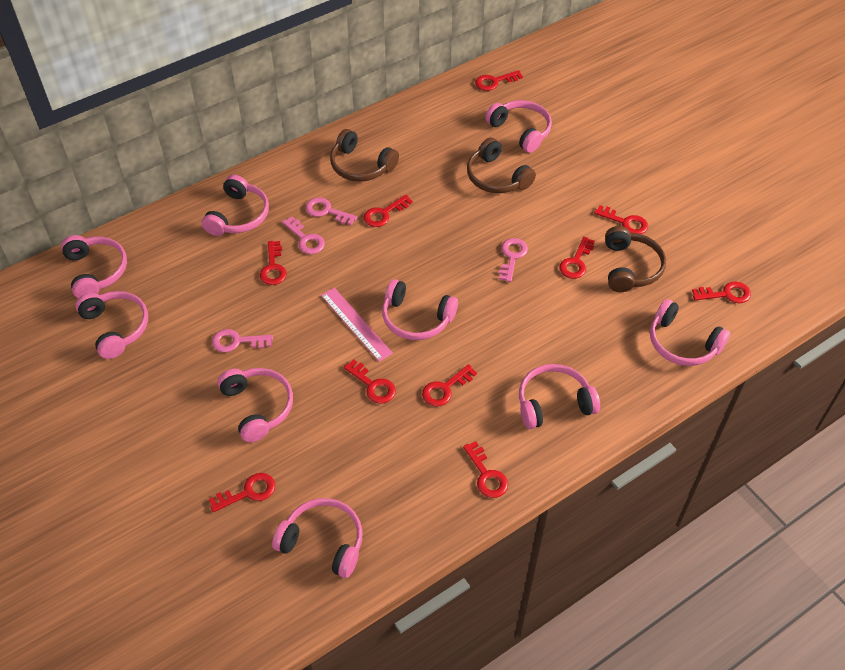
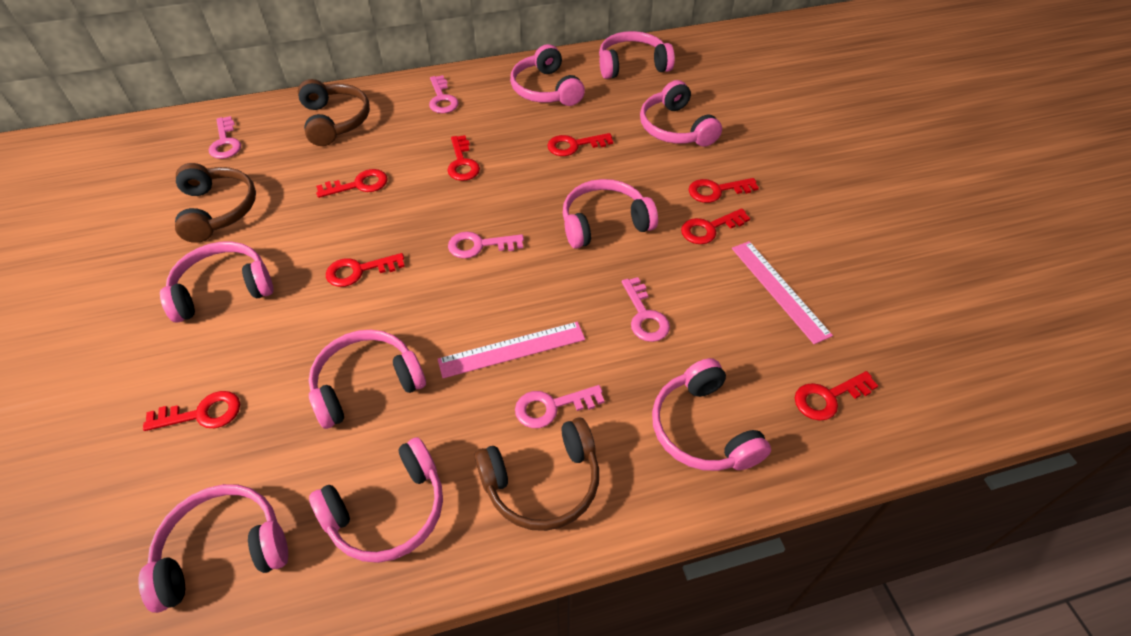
pink key: 4 -> 5
pink ruler: 1 -> 2
red key: 10 -> 8

